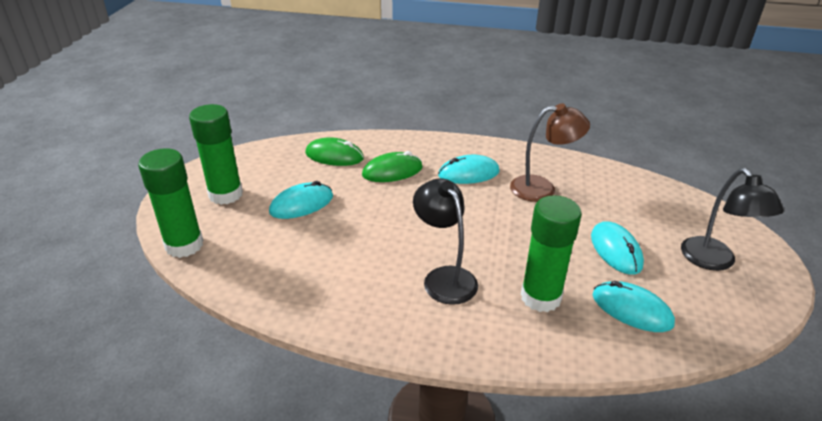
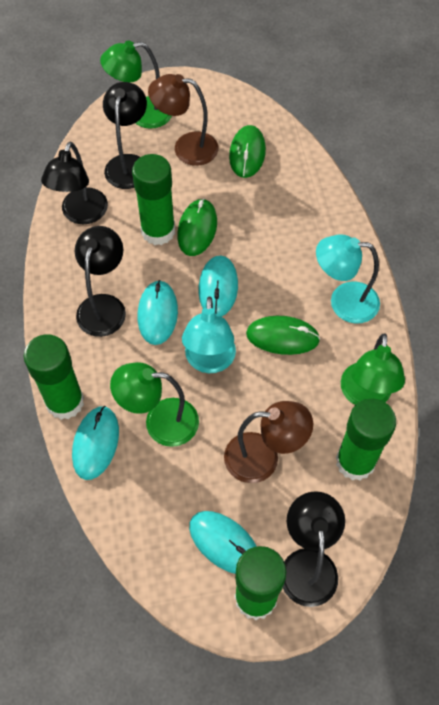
black lamp: 2 -> 4
brown lamp: 1 -> 2
green glue stick: 3 -> 4
green lamp: 0 -> 3
green mouse: 2 -> 3
turquoise lamp: 0 -> 2

